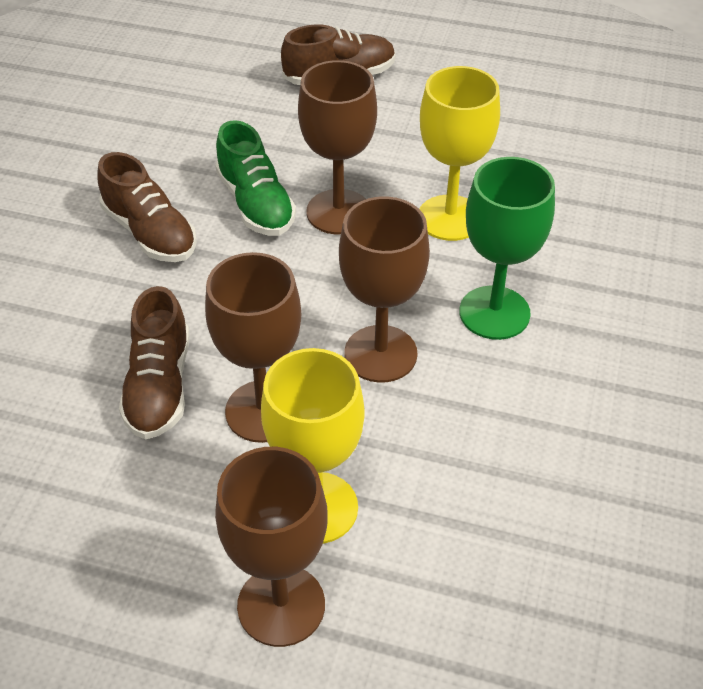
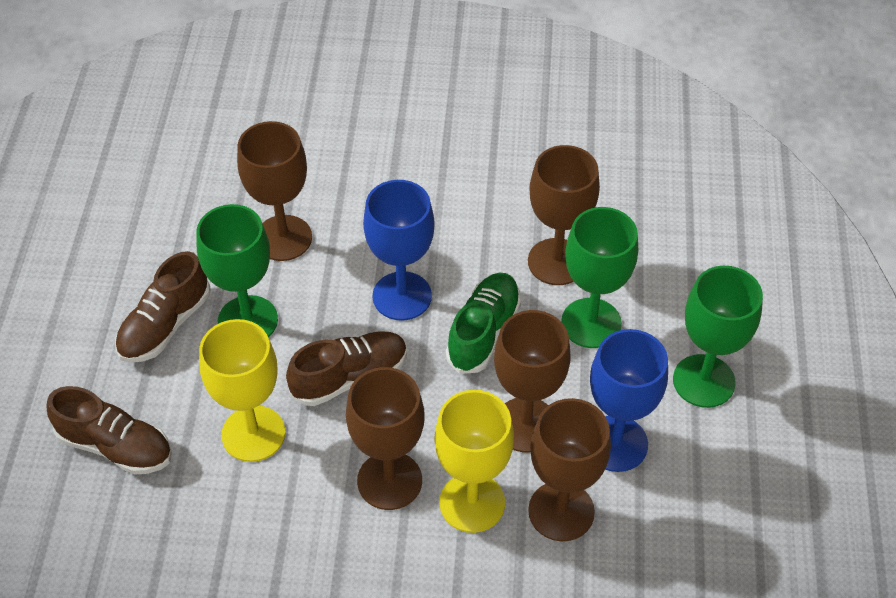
blue goblet: 0 -> 2
brown goblet: 4 -> 5
green goblet: 1 -> 3

